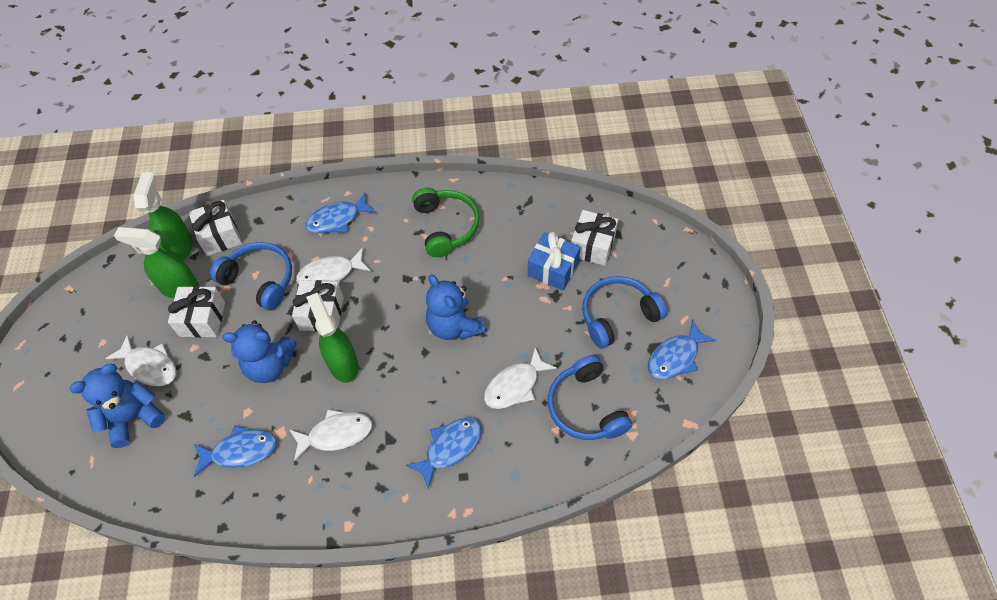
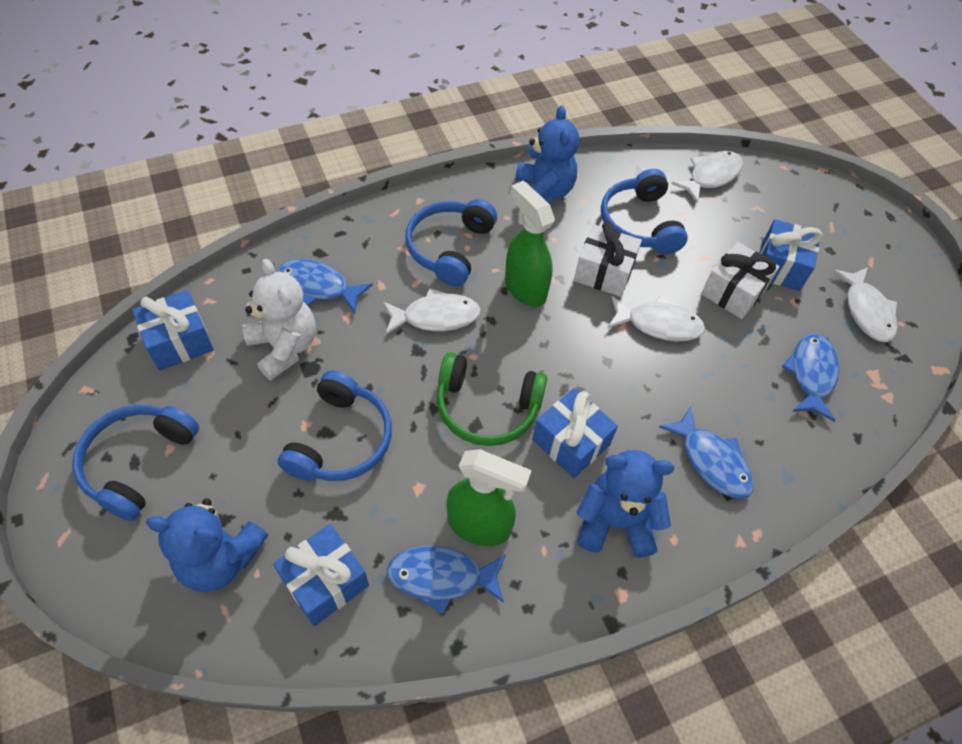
blue gift: 1 -> 4
blue headphones: 3 -> 4
green spray bottle: 3 -> 2
white gift: 4 -> 2
white teddy bear: 0 -> 1

